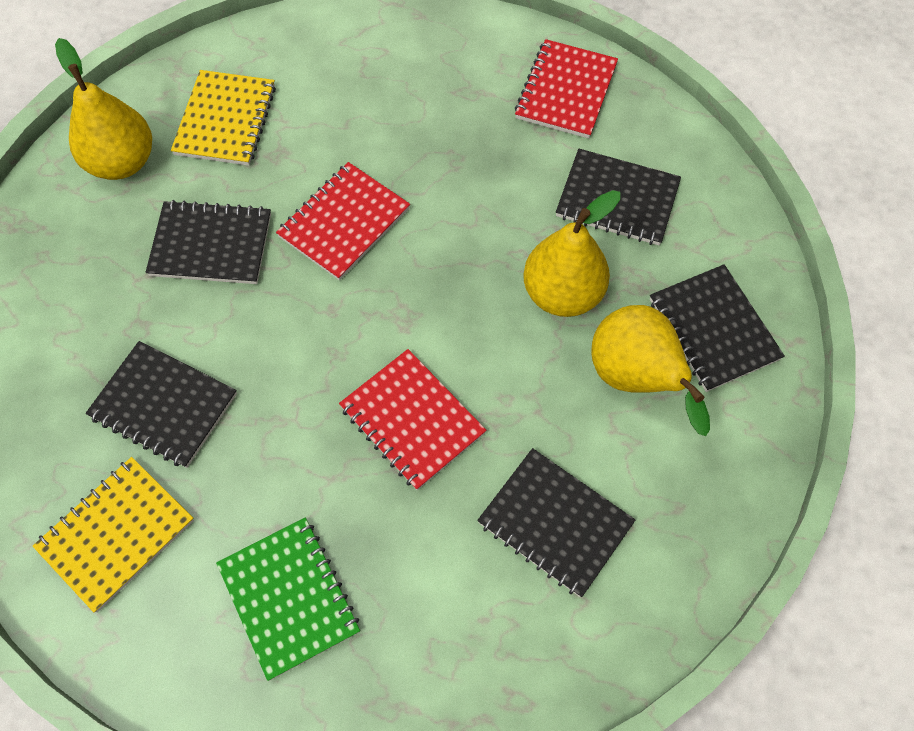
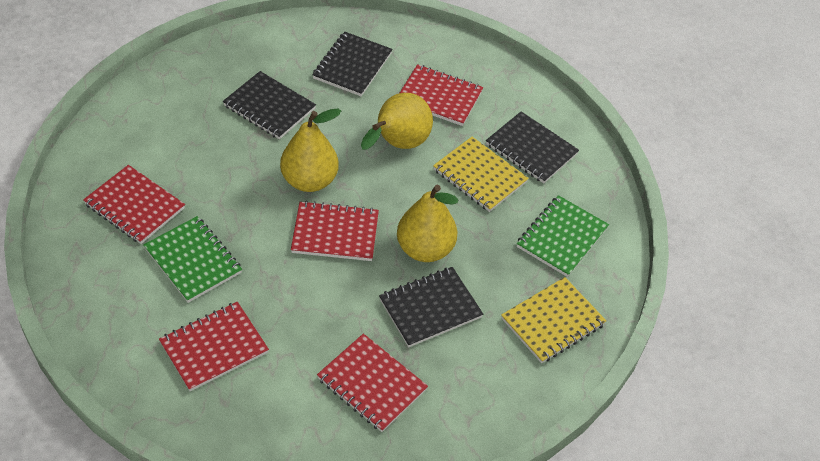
black notebook: 5 -> 4
green notebook: 1 -> 2
red notebook: 3 -> 5

